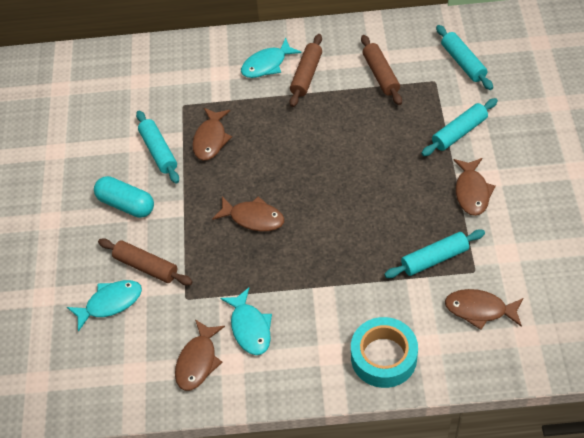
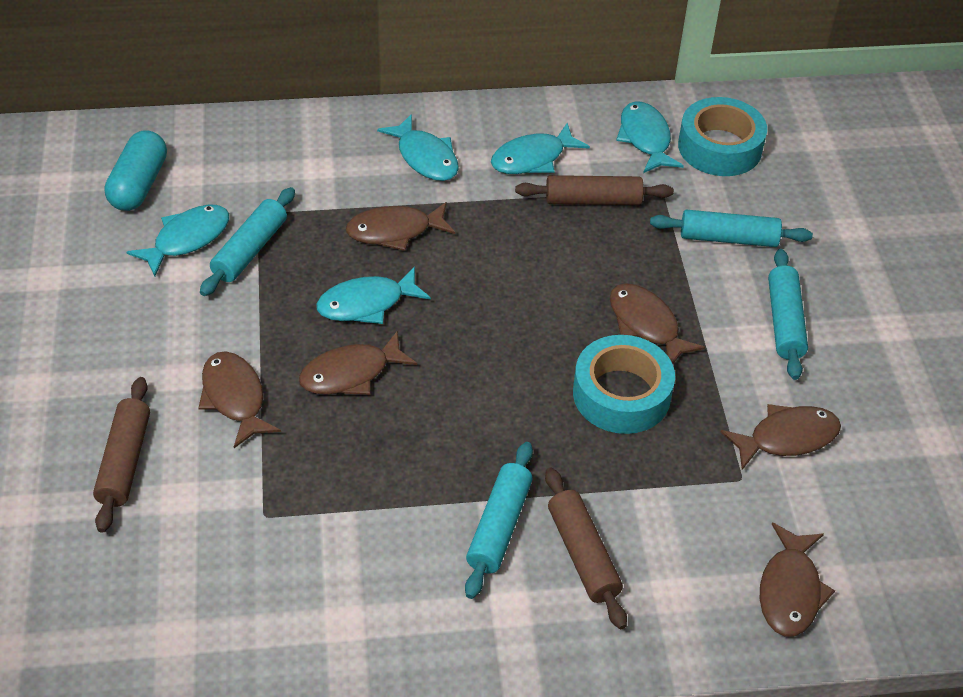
brown fish: 5 -> 6
turquoise fish: 3 -> 5
turquoise tape: 1 -> 2

